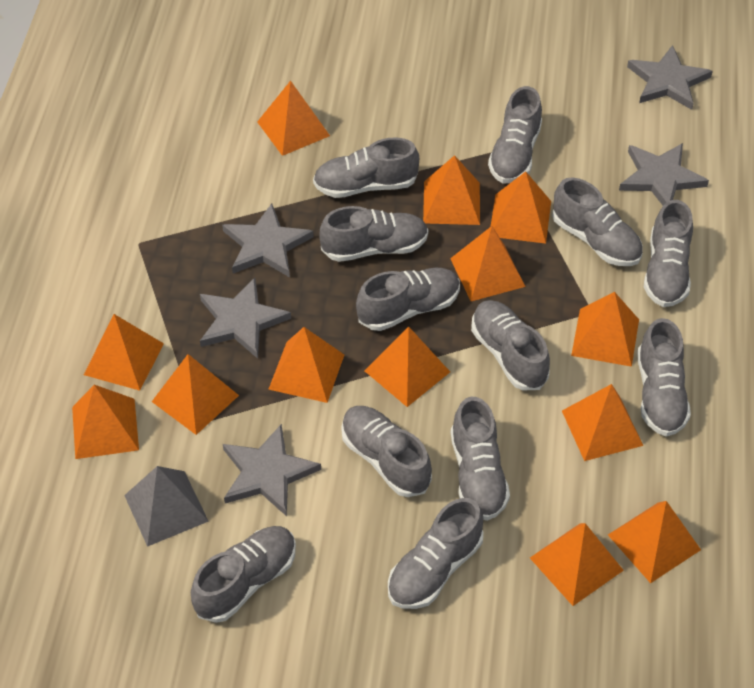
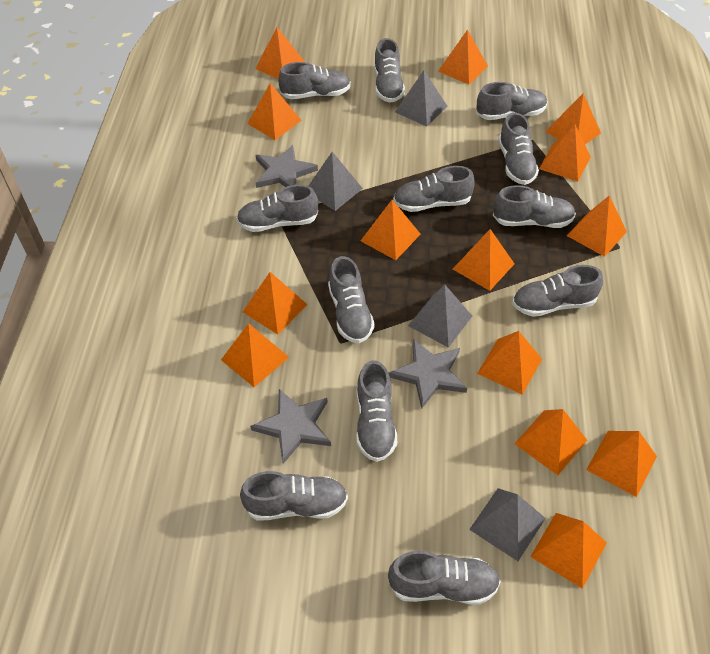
grey pyramid: 1 -> 4
grey star: 5 -> 3
orange pyramid: 13 -> 14

